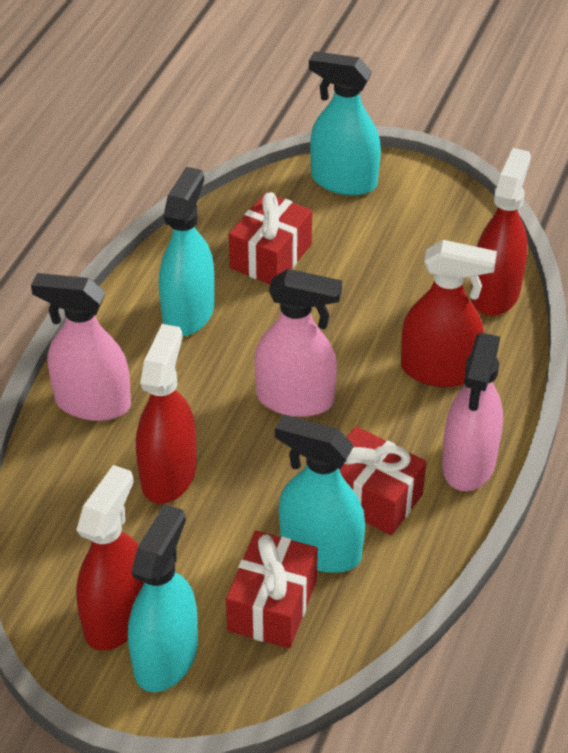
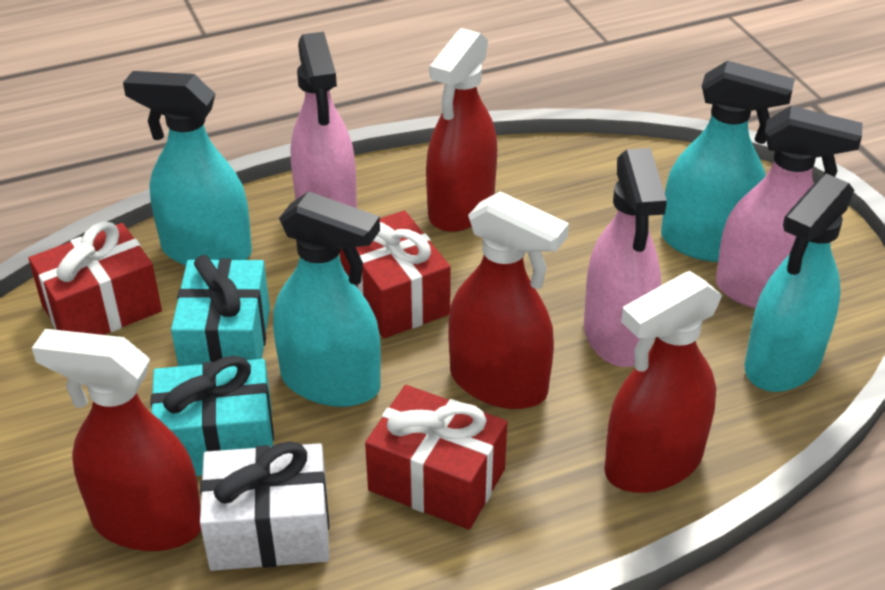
turquoise gift: 0 -> 2
white gift: 0 -> 1

